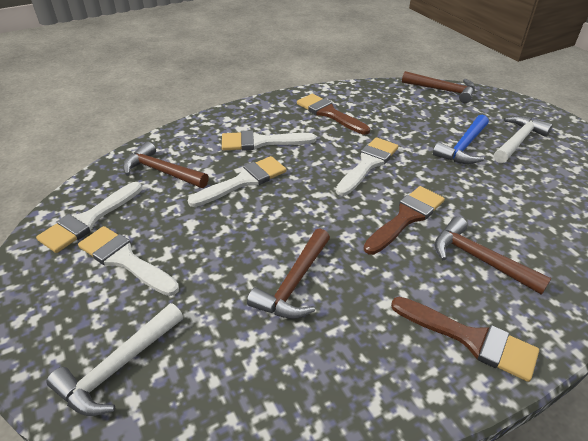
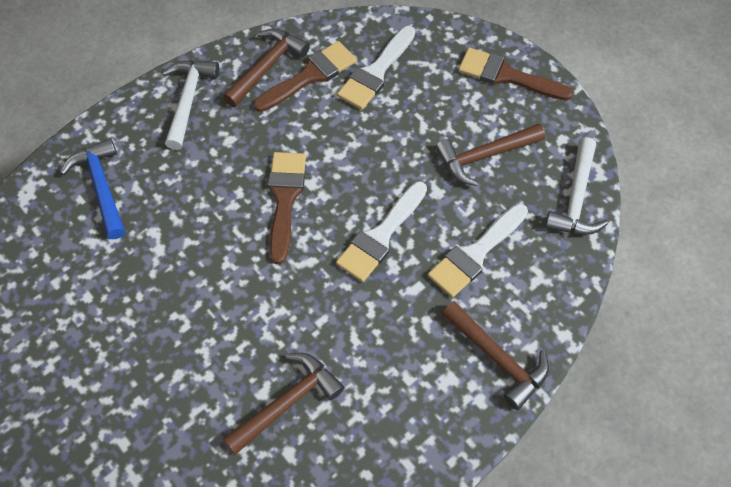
white brush: 5 -> 3

